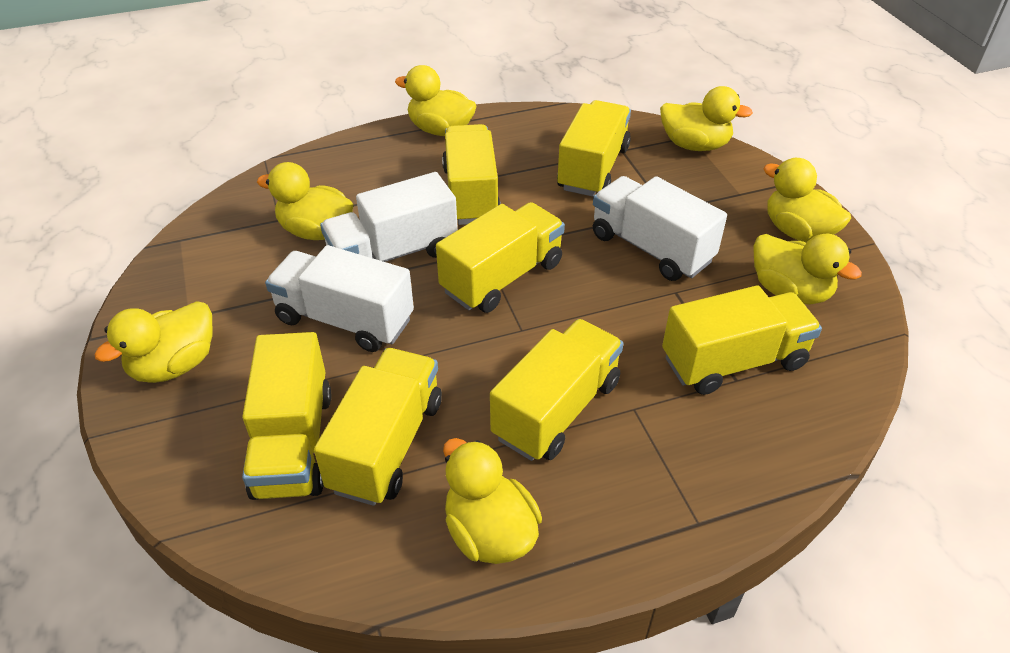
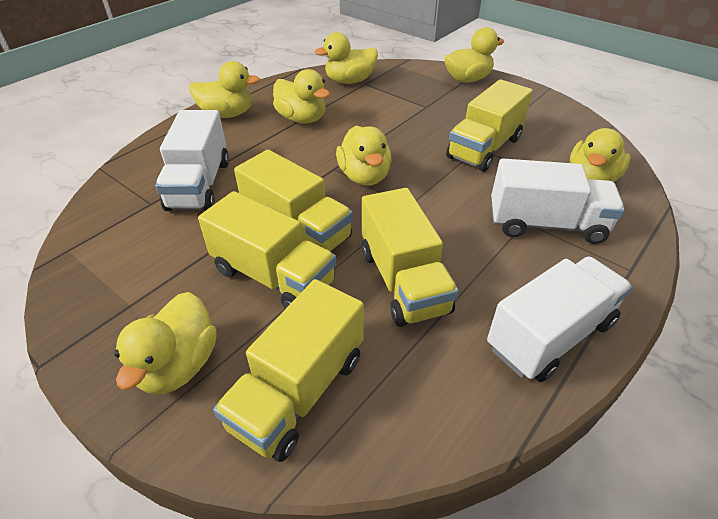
yellow truck: 7 -> 5

